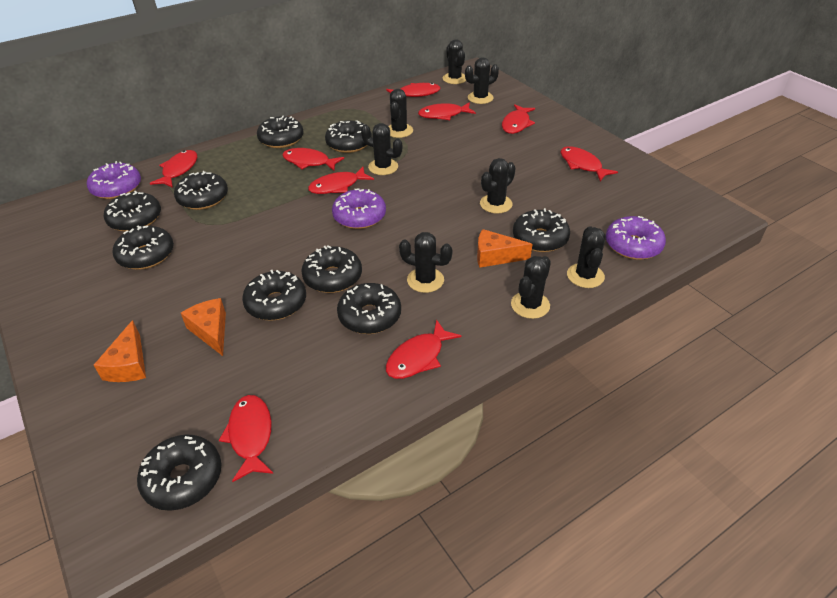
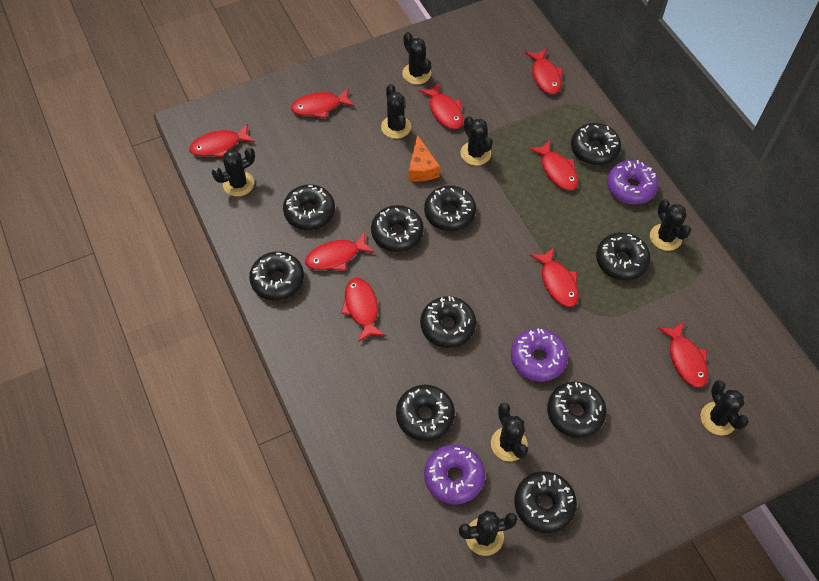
orange cheese: 3 -> 1

